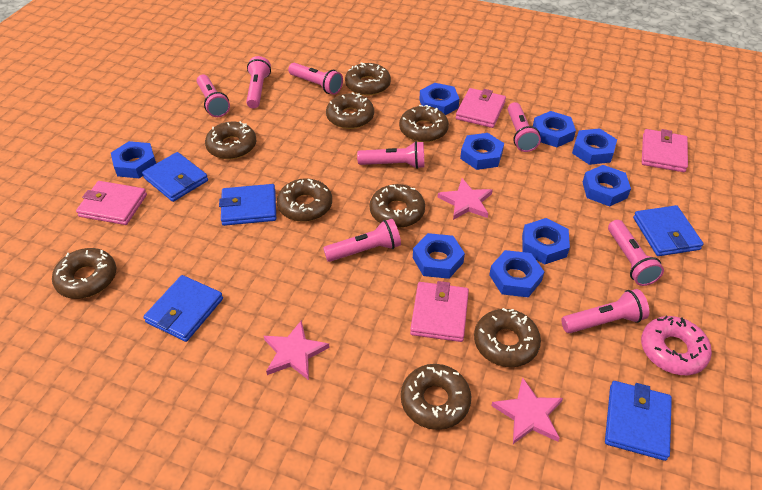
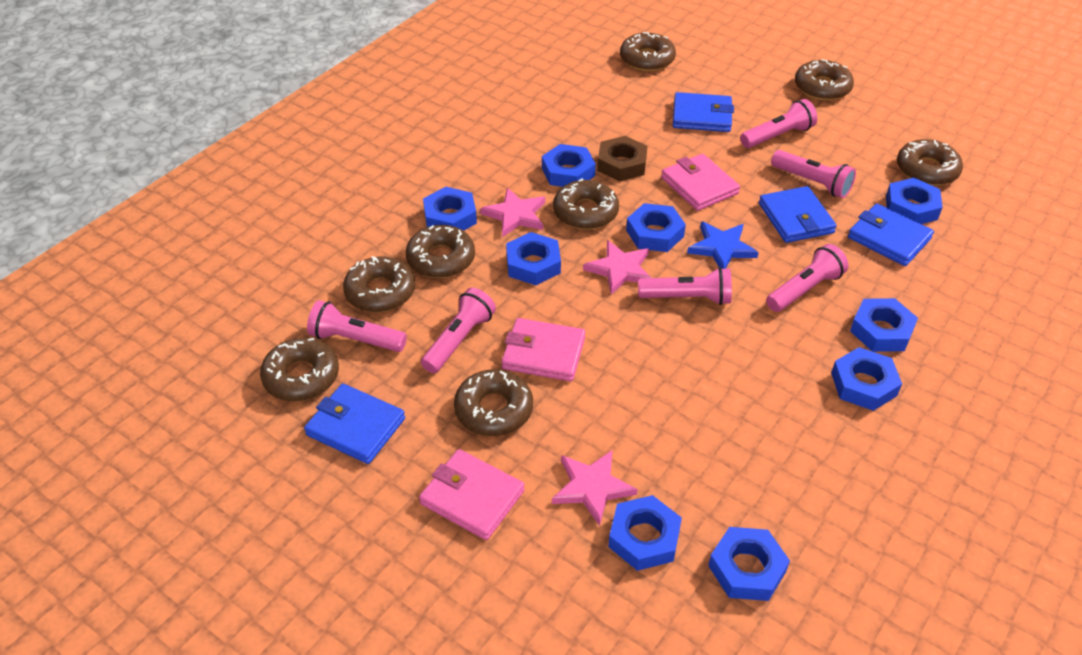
blue star: 0 -> 1
blue wallet: 5 -> 4
brown donut: 9 -> 8
brown nut: 0 -> 1
pink donut: 1 -> 0
pink flashlight: 8 -> 6
pink wallet: 4 -> 3

